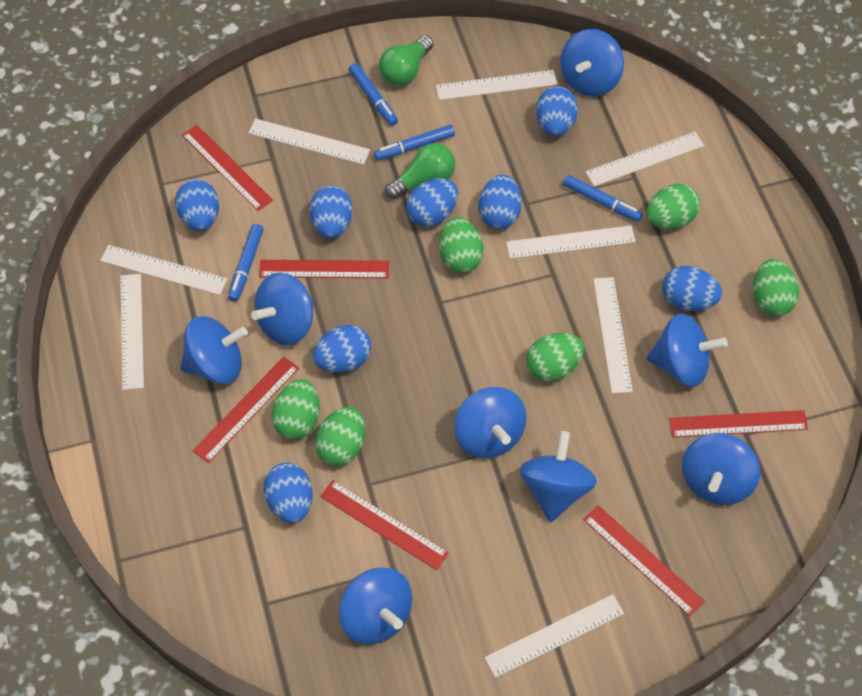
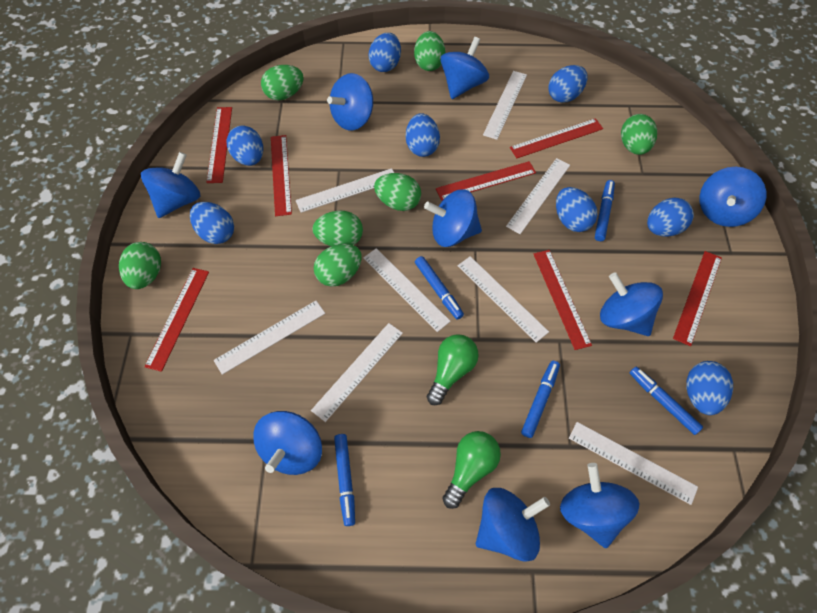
blue marker: 4 -> 5
blue spinning top: 8 -> 9
green egg: 6 -> 7
red ruler: 6 -> 7

